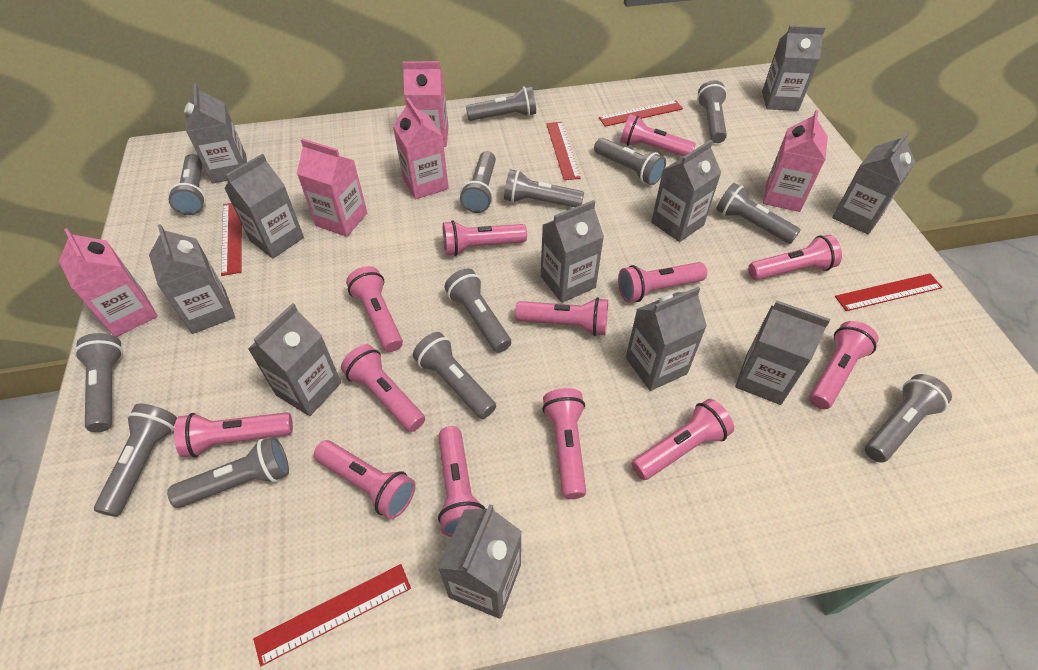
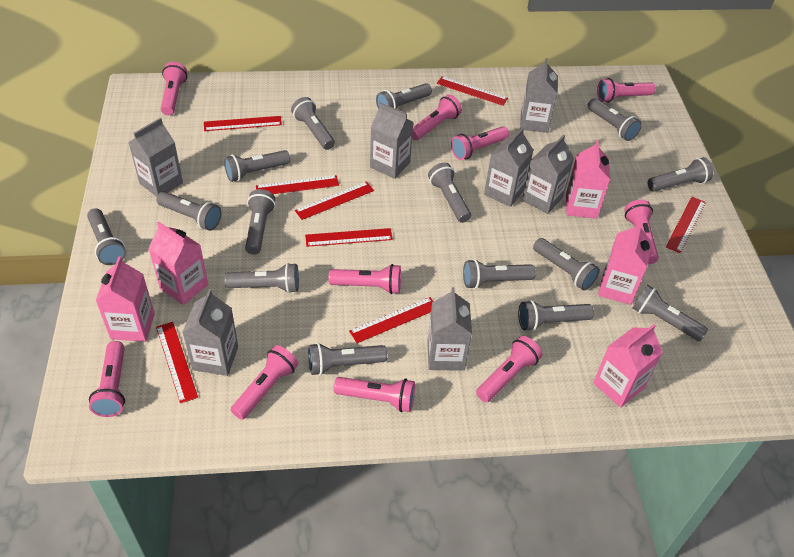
grey carton: 11 -> 7
grey flashlight: 13 -> 15
pink flashlight: 13 -> 10
red ruler: 5 -> 8

